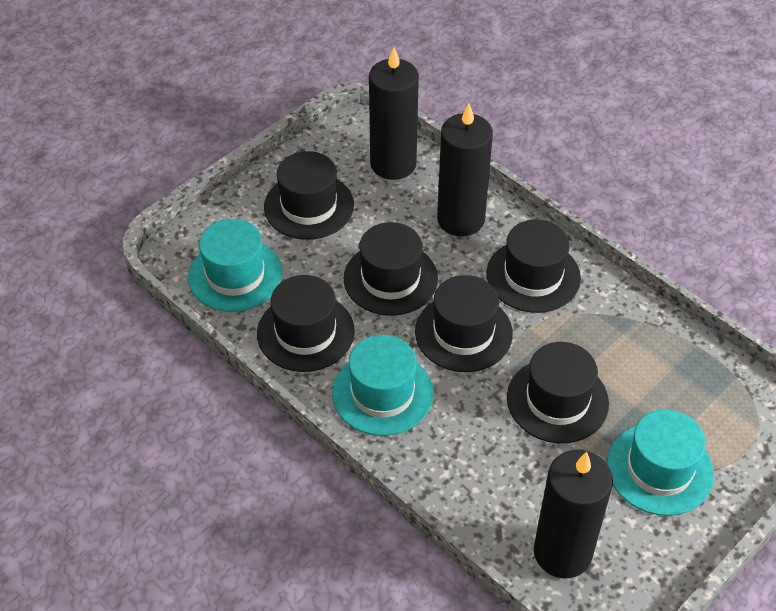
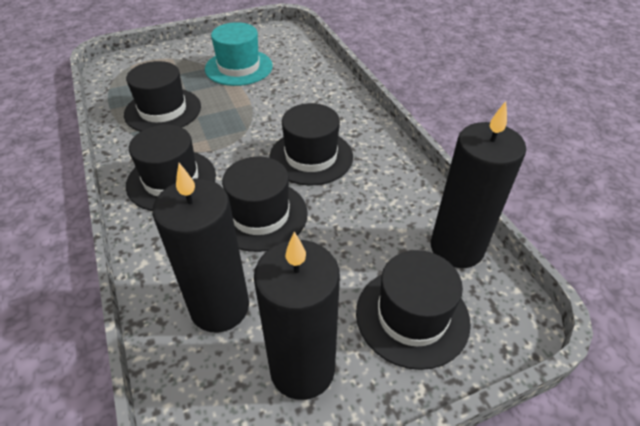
black hat: 6 -> 5
turquoise hat: 3 -> 1

